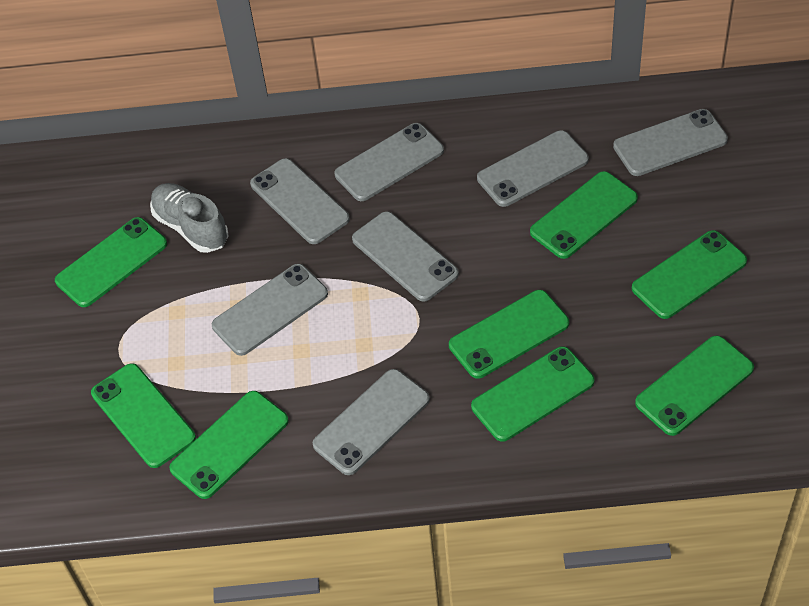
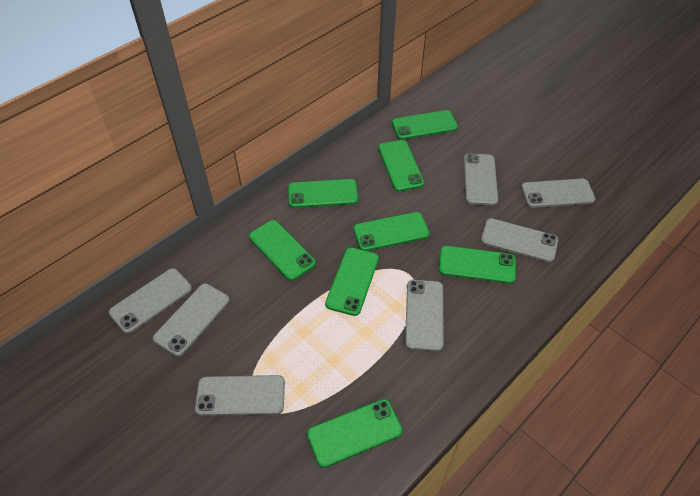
grey shoe: 1 -> 0

